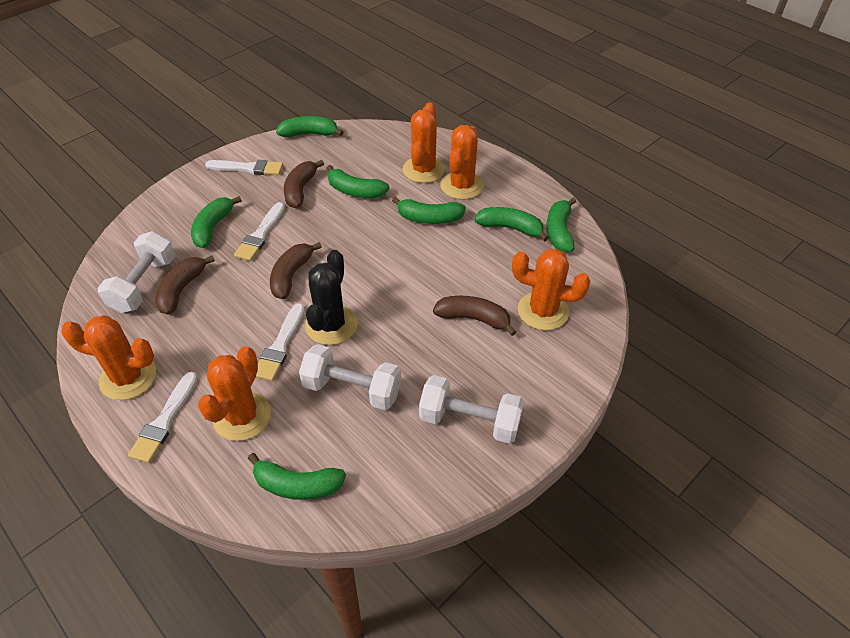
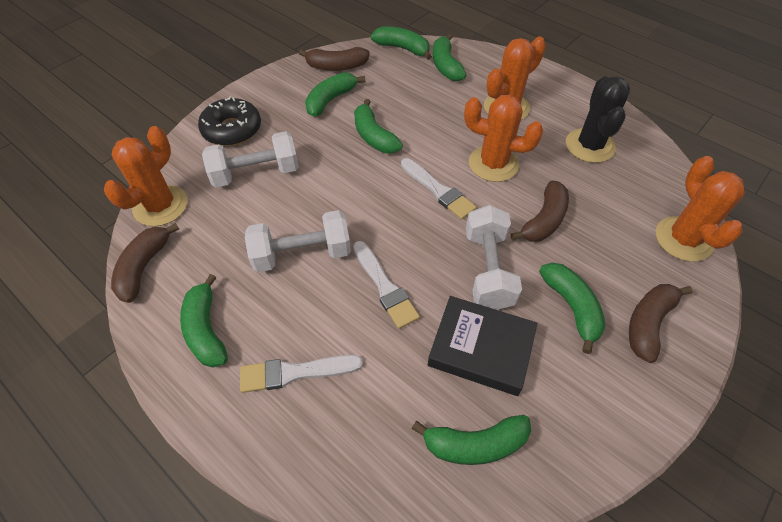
black book: 0 -> 1
black donut: 0 -> 1
orange cactus: 5 -> 4
white brush: 4 -> 3

